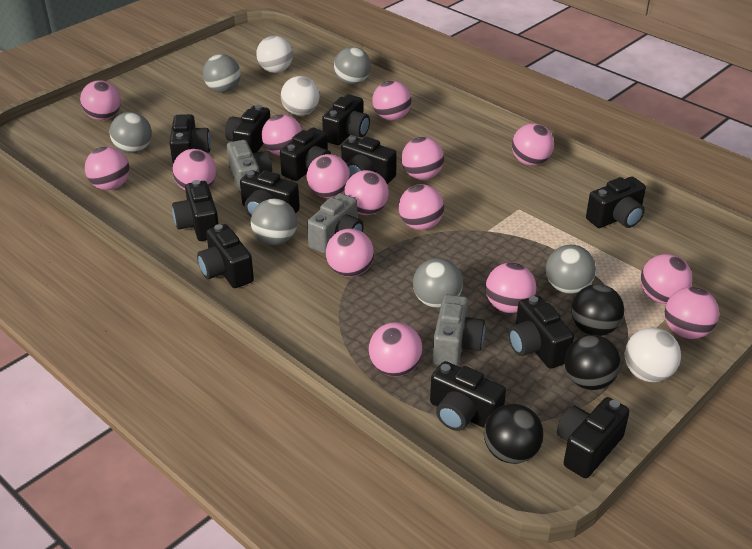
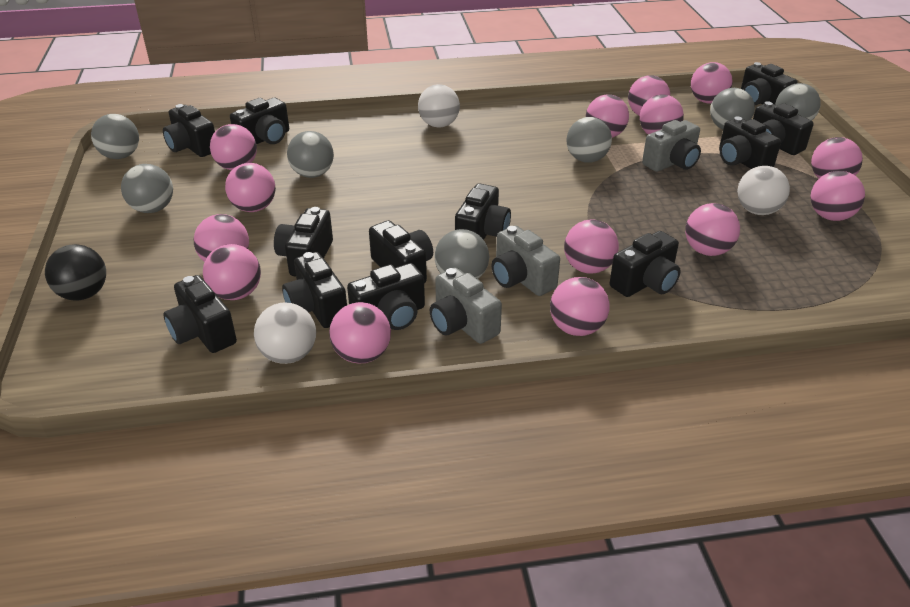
black ball: 3 -> 1
grey ball: 6 -> 7
pink ball: 15 -> 14

